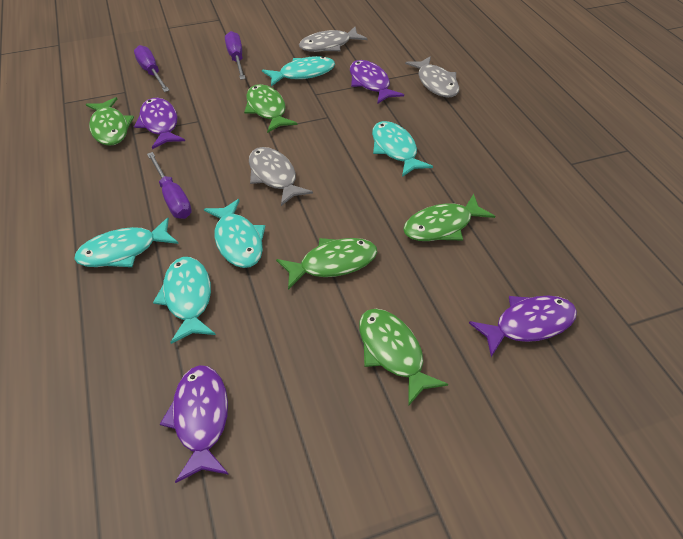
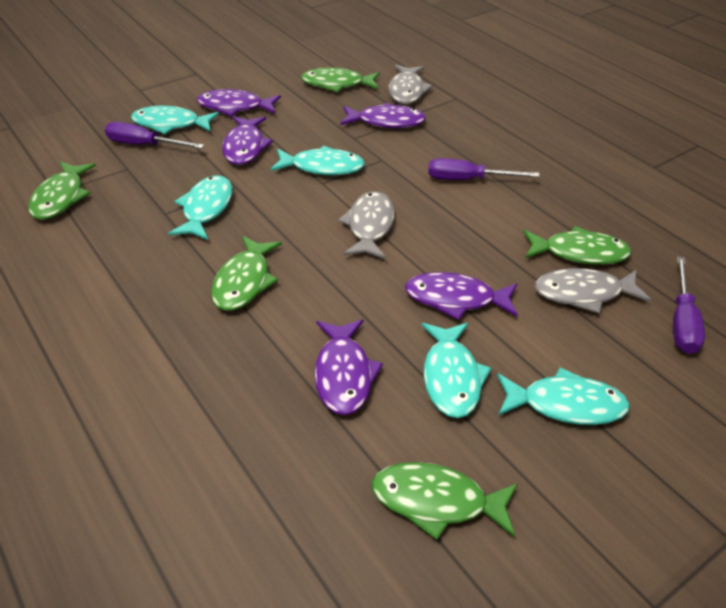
purple fish: 4 -> 5

